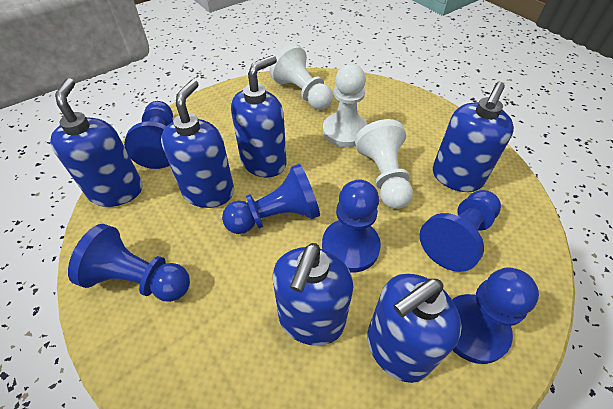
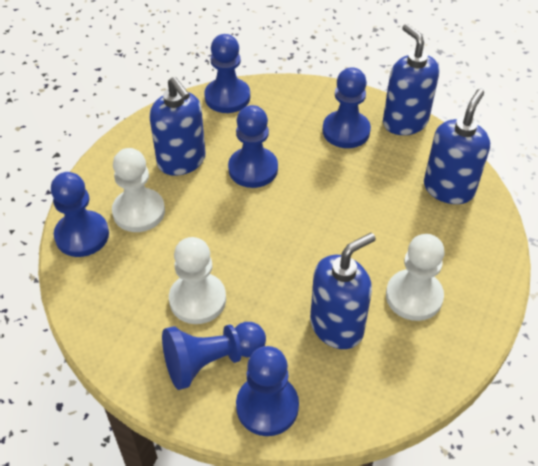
blue soap dispenser: 6 -> 4

